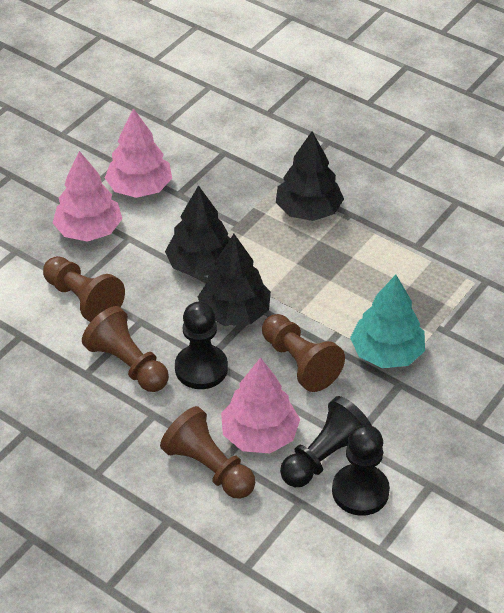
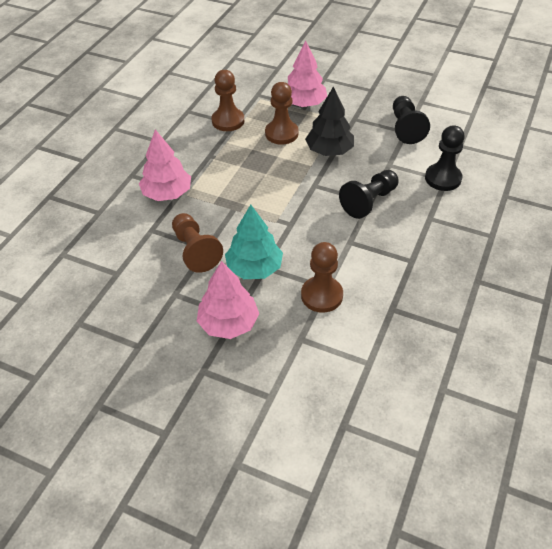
black tree: 3 -> 1

